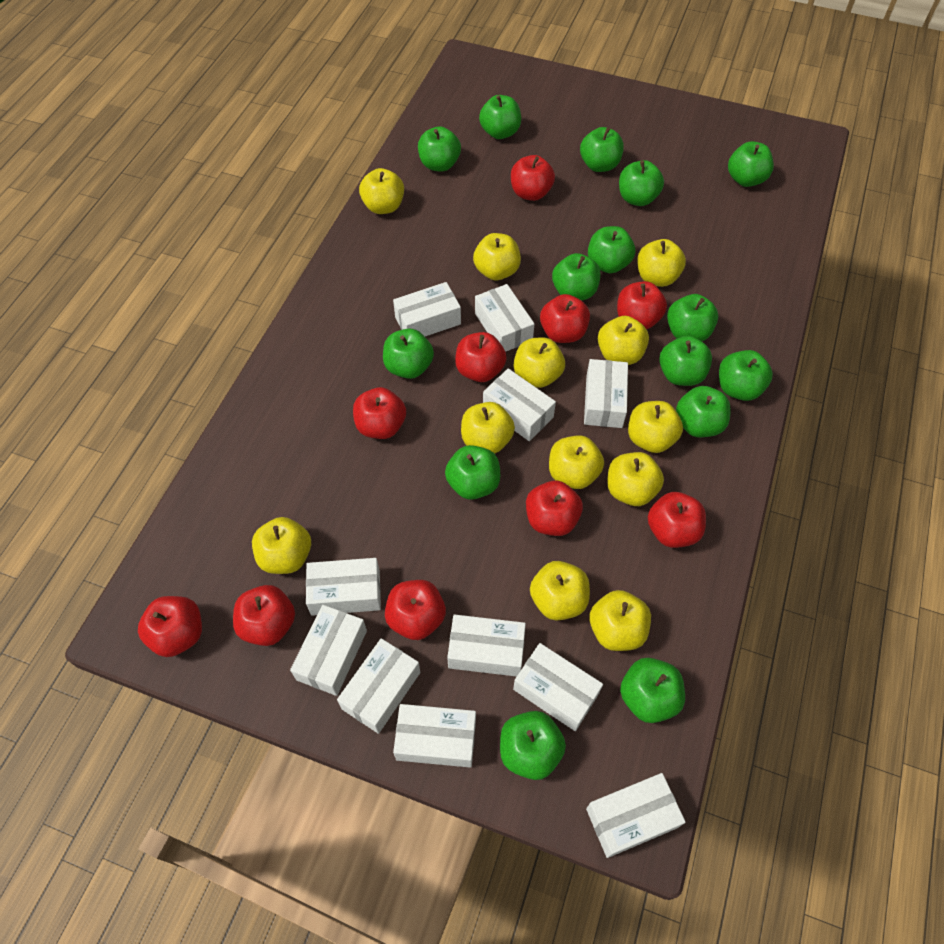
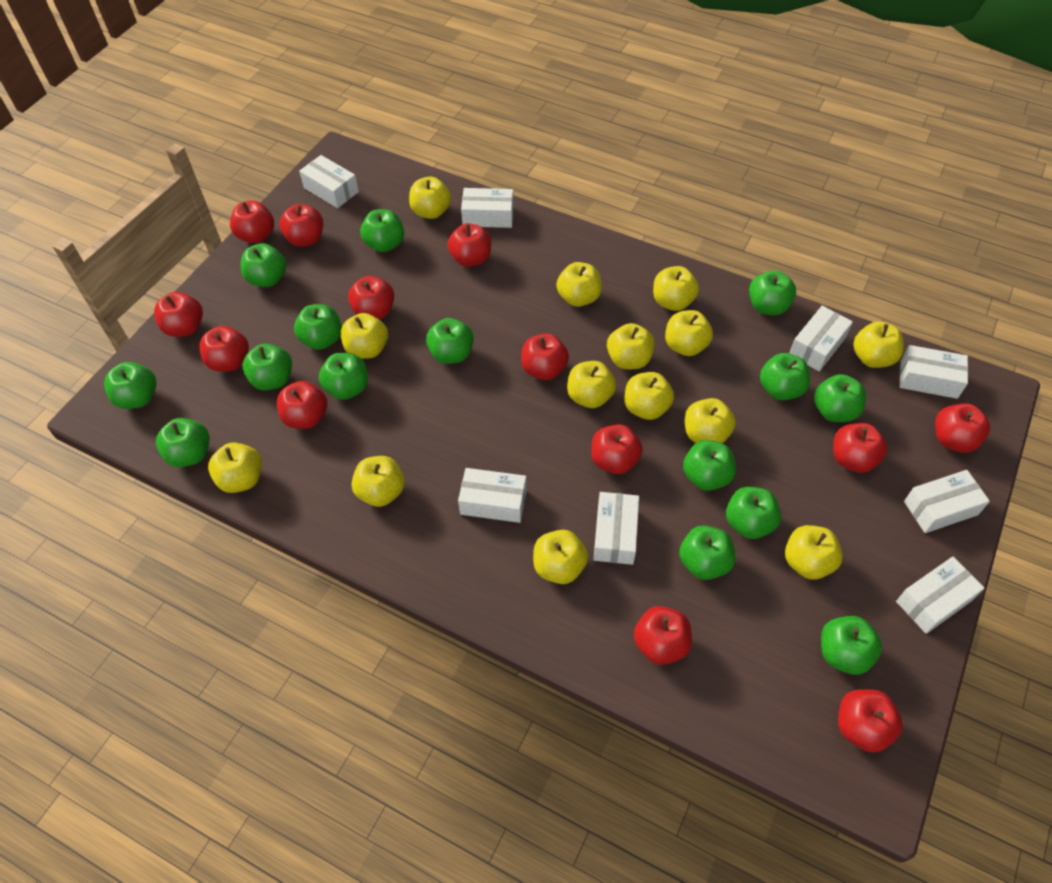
red apple: 10 -> 13
white box: 11 -> 8
yellow apple: 12 -> 14

